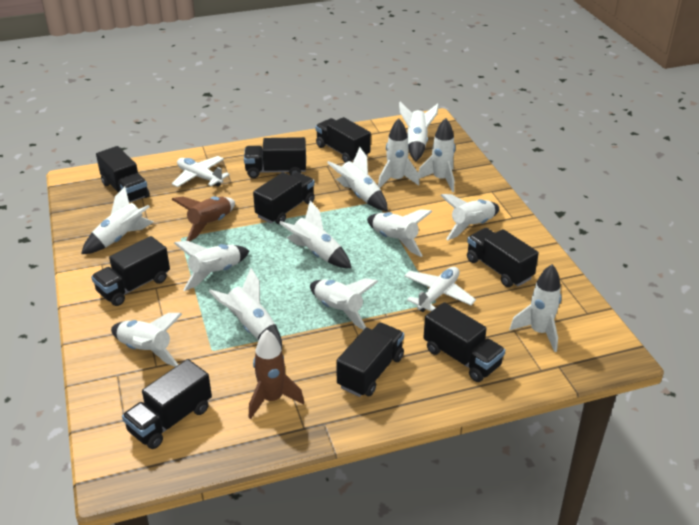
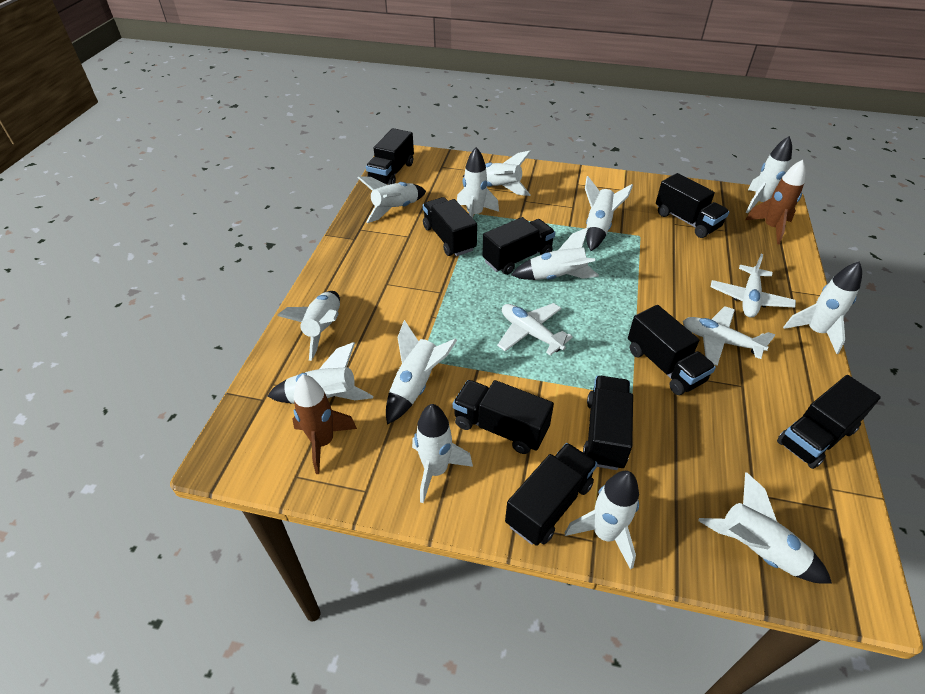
white plane: 2 -> 3

